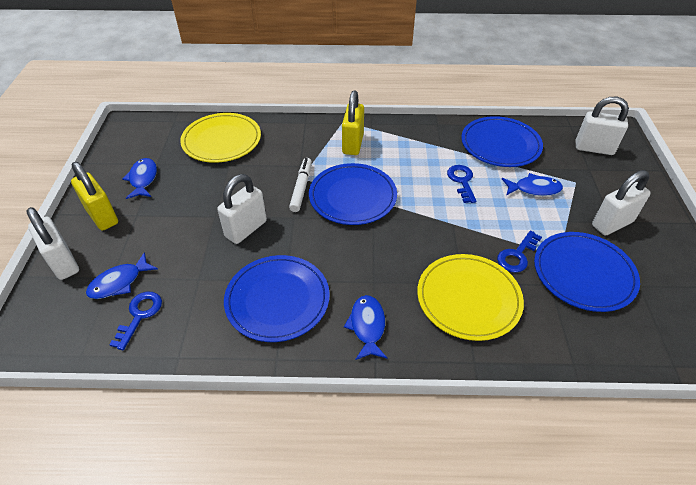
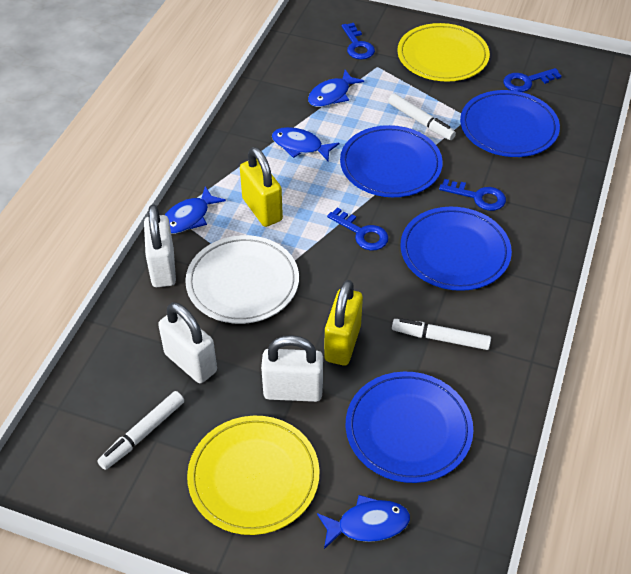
blue key: 3 -> 4
white marker: 1 -> 3
white padlock: 4 -> 3
white plate: 0 -> 1

